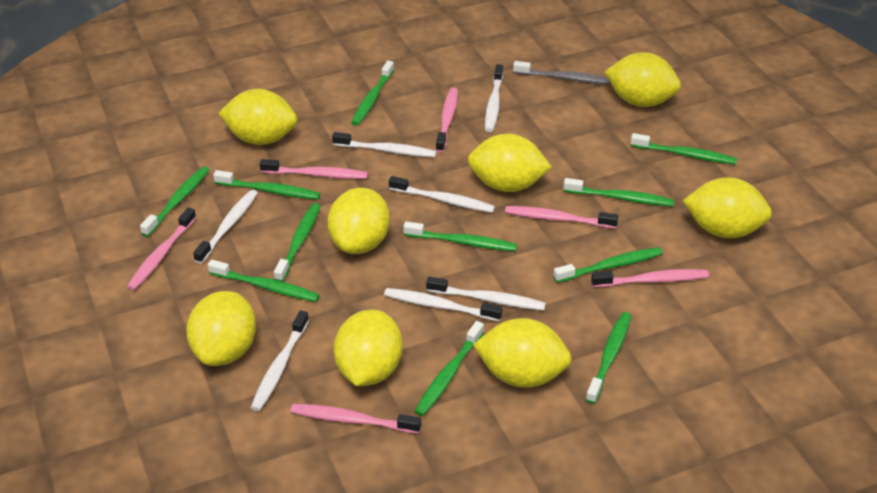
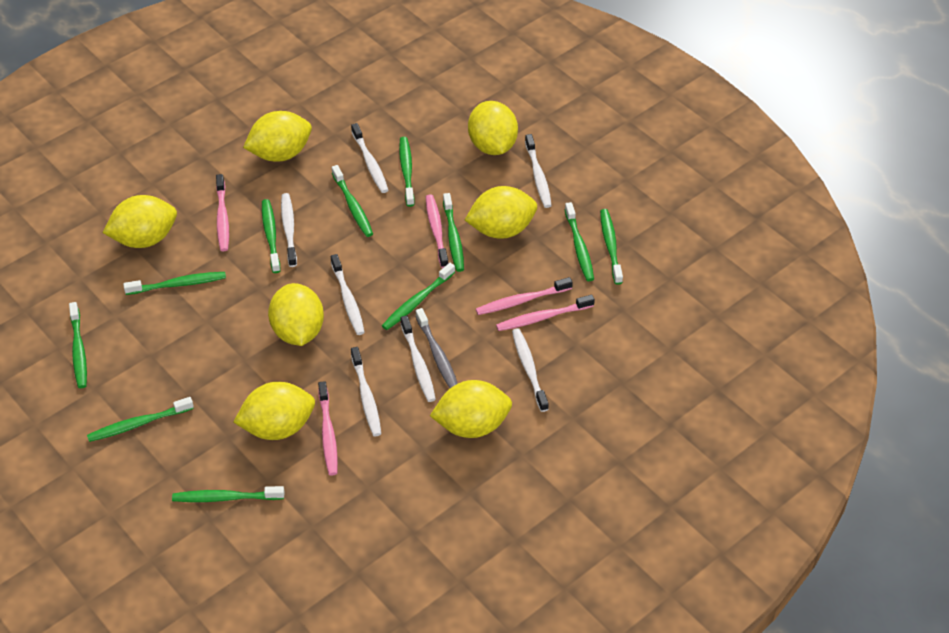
pink toothbrush: 6 -> 5
yellow lemon: 8 -> 7

